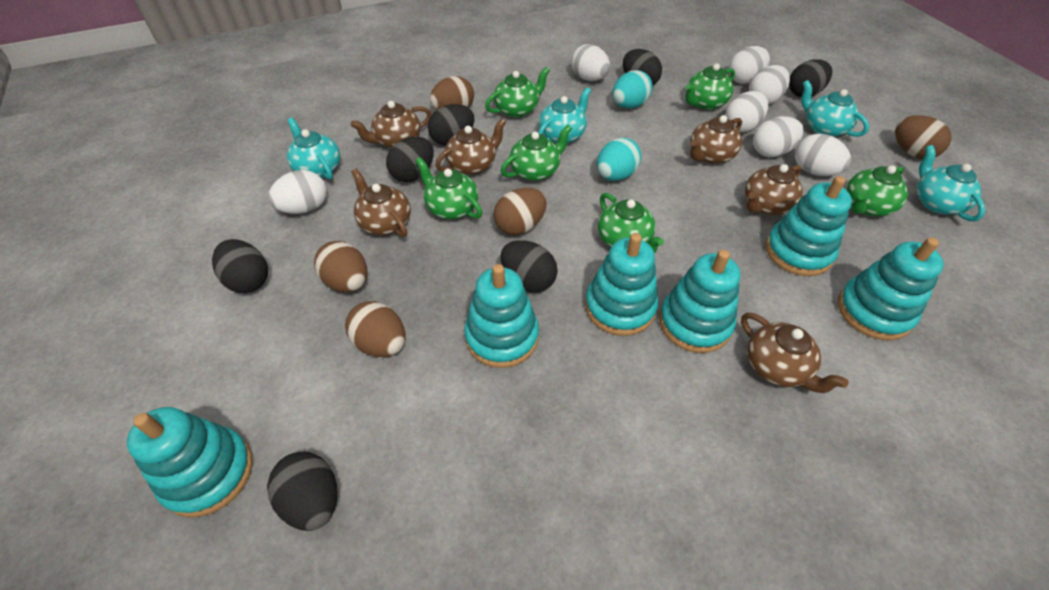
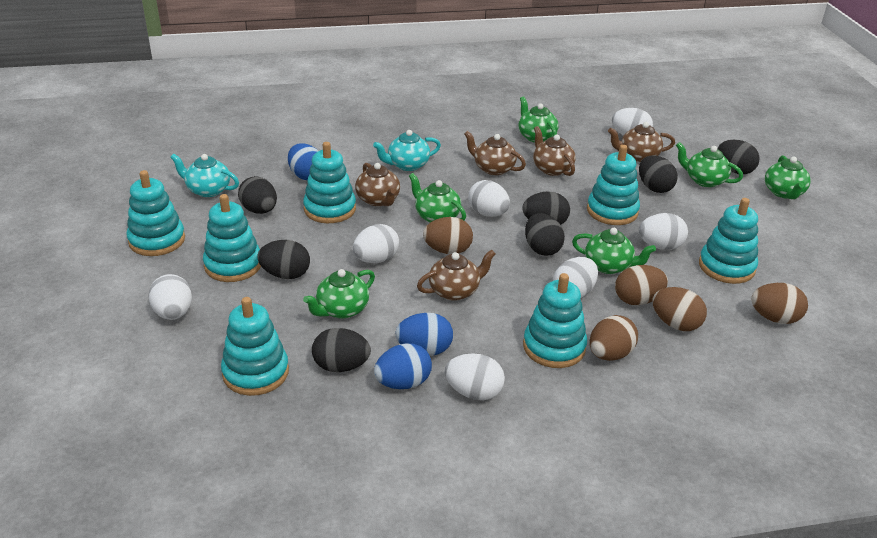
blue egg: 0 -> 3
brown teapot: 6 -> 5
turquoise egg: 2 -> 0
turquoise stacking toy: 6 -> 7
turquoise teapot: 4 -> 2

